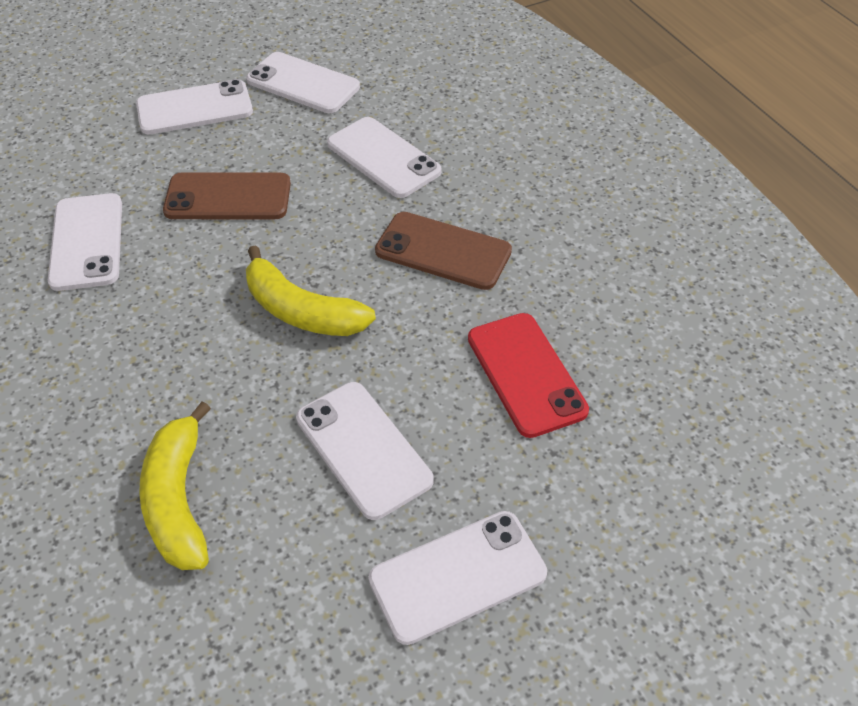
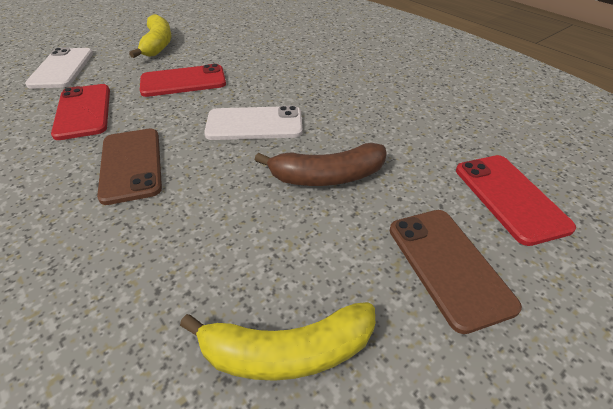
brown banana: 0 -> 1
red phone: 1 -> 3
white phone: 6 -> 2

